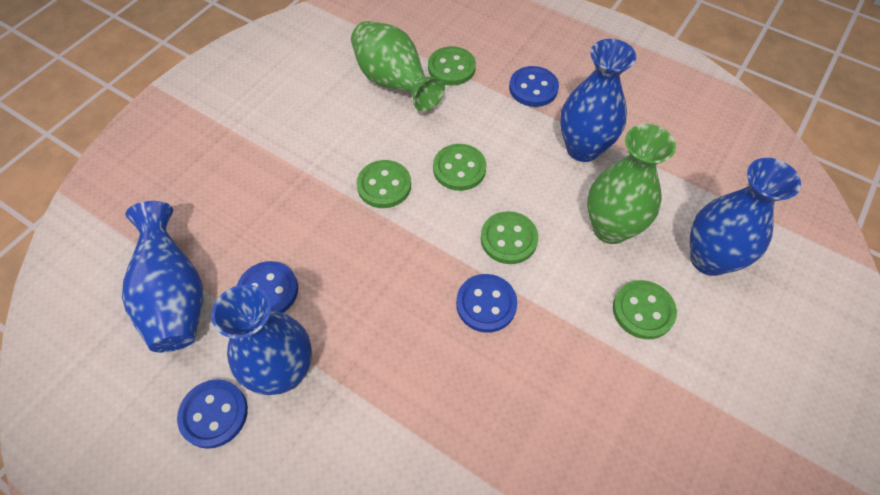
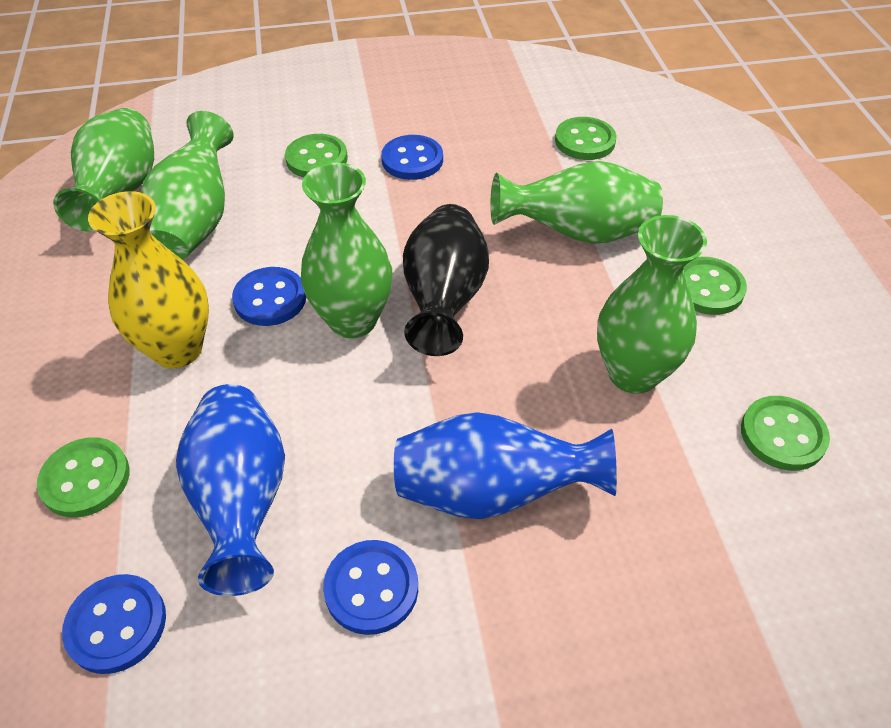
black vase: 0 -> 1
blue vase: 4 -> 2
green vase: 2 -> 5
yellow vase: 0 -> 1

